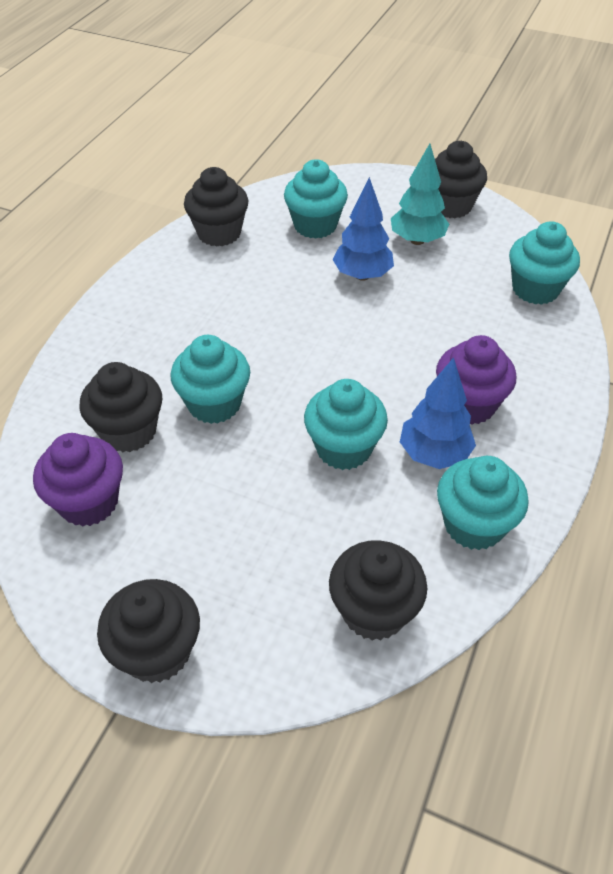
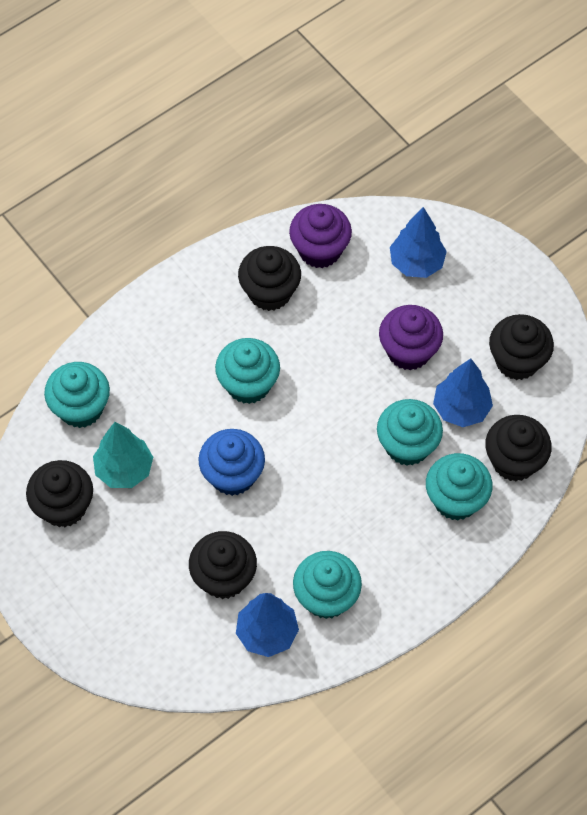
blue cupcake: 0 -> 1
blue tree: 2 -> 3

